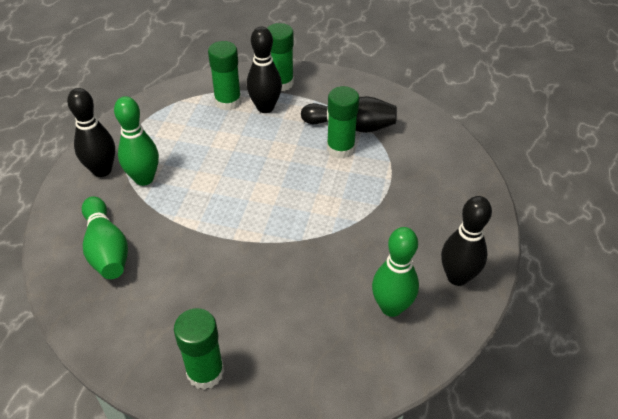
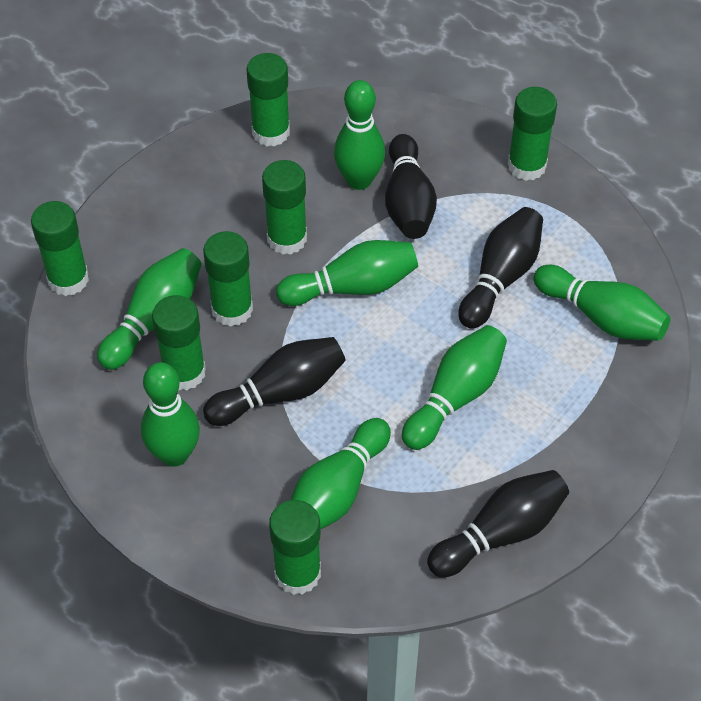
green bowling pin: 3 -> 7
green glue stick: 4 -> 7

